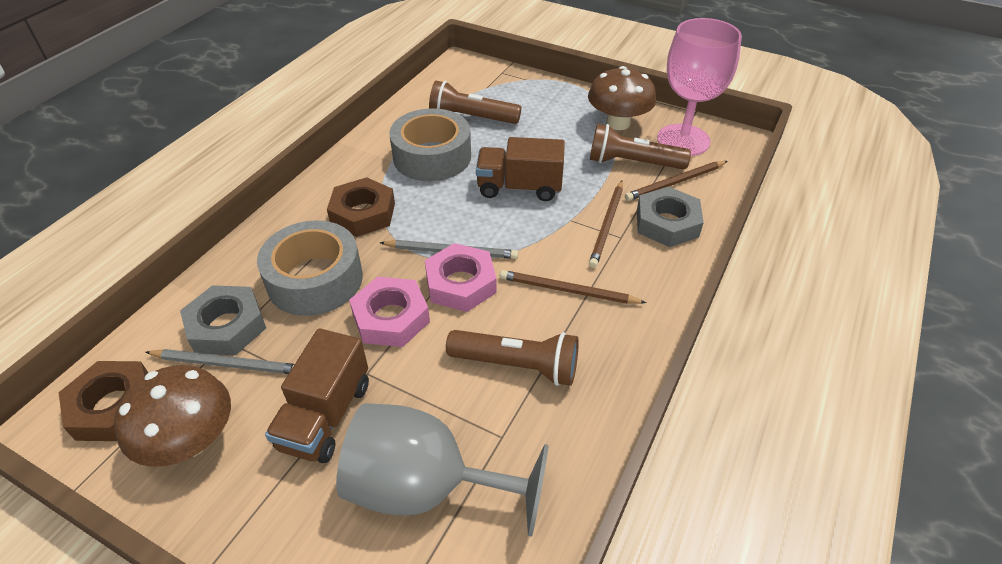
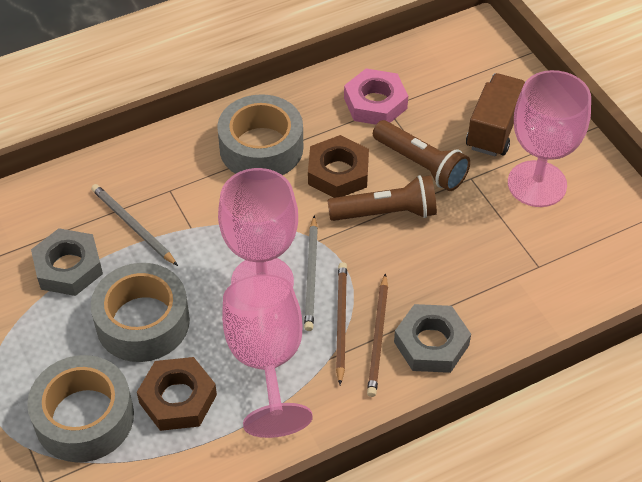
brown flashlight: 3 -> 2
brown mushroom: 2 -> 0
brown pencil: 3 -> 2
brown truck: 2 -> 1
grey goblet: 1 -> 0
grey tape: 2 -> 3
pink goblet: 1 -> 3
pink nut: 2 -> 1

